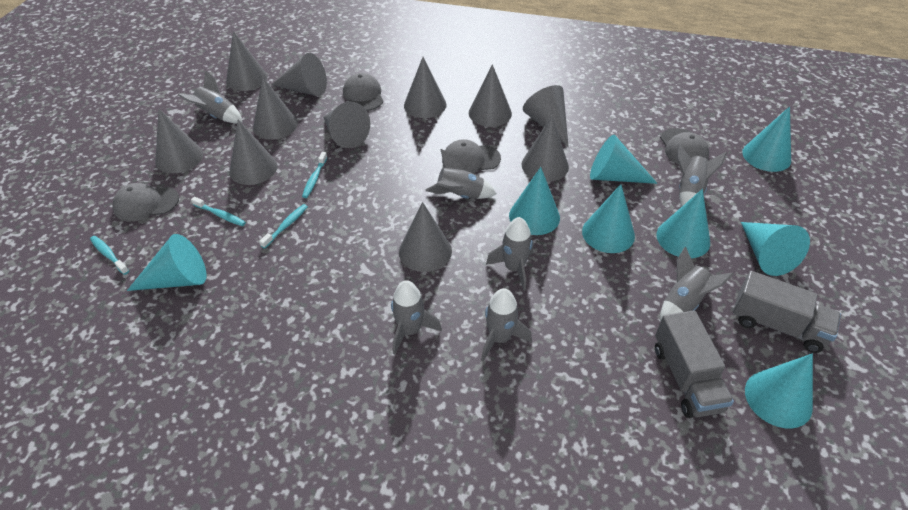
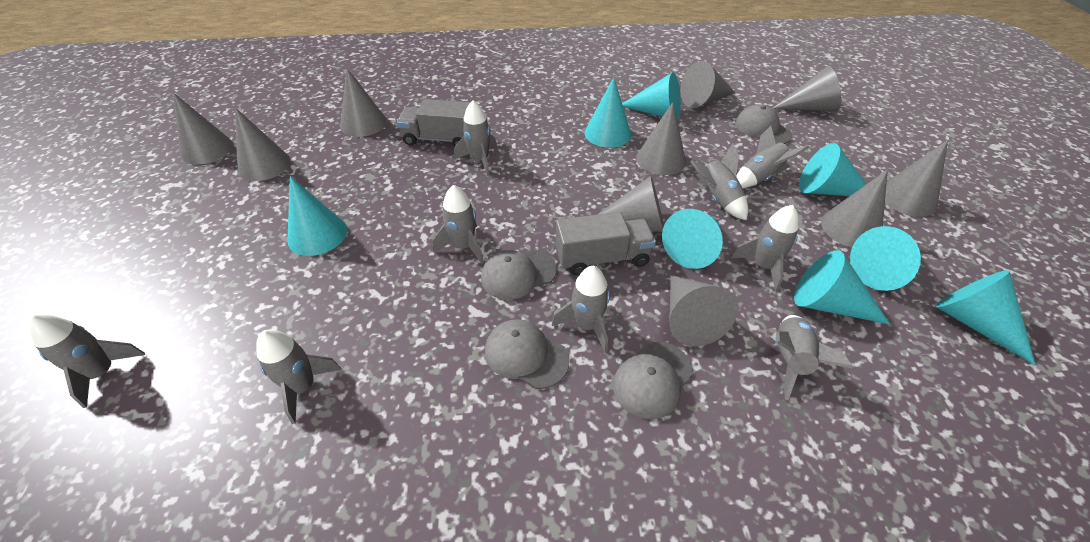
grey cone: 11 -> 10
grey rocket: 7 -> 9
turquoise toothbrush: 4 -> 0

